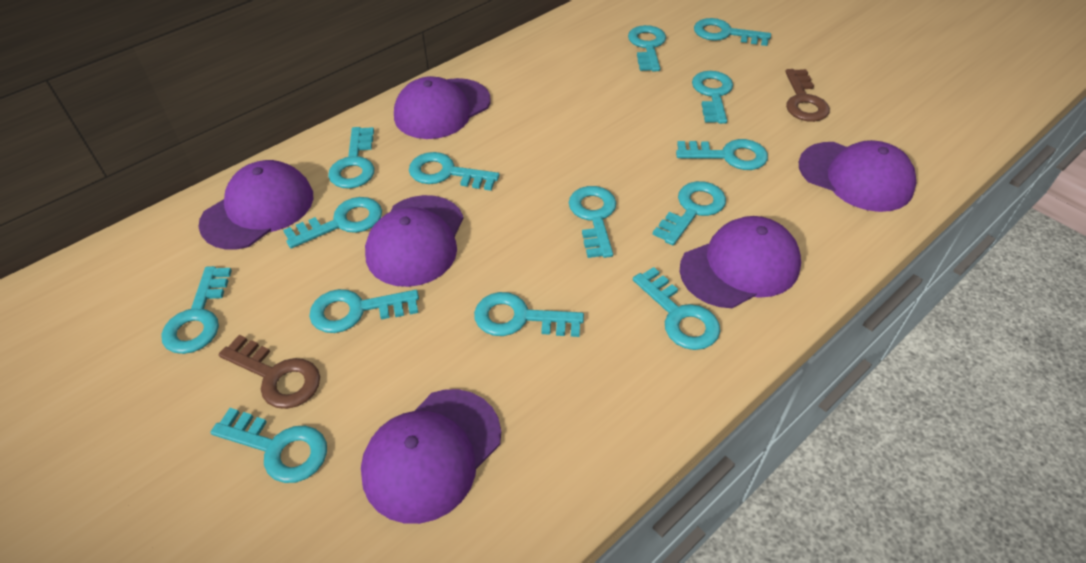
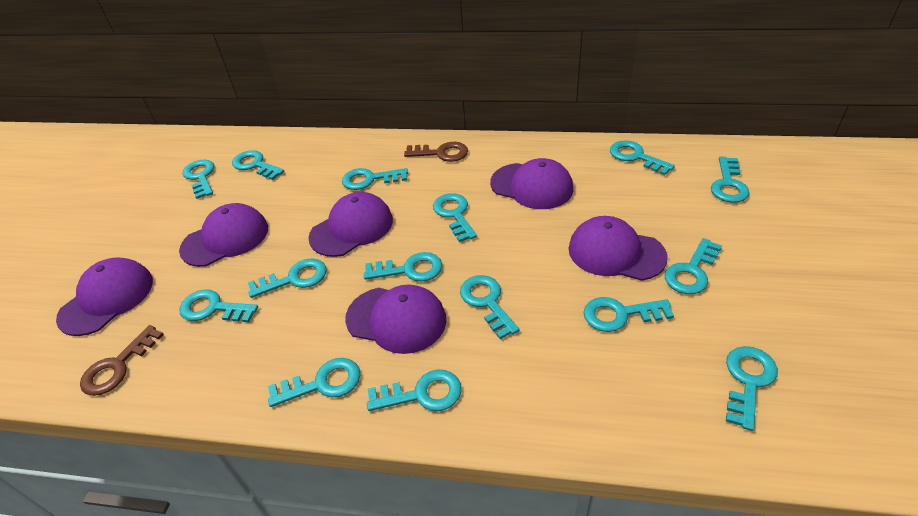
turquoise key: 14 -> 15

